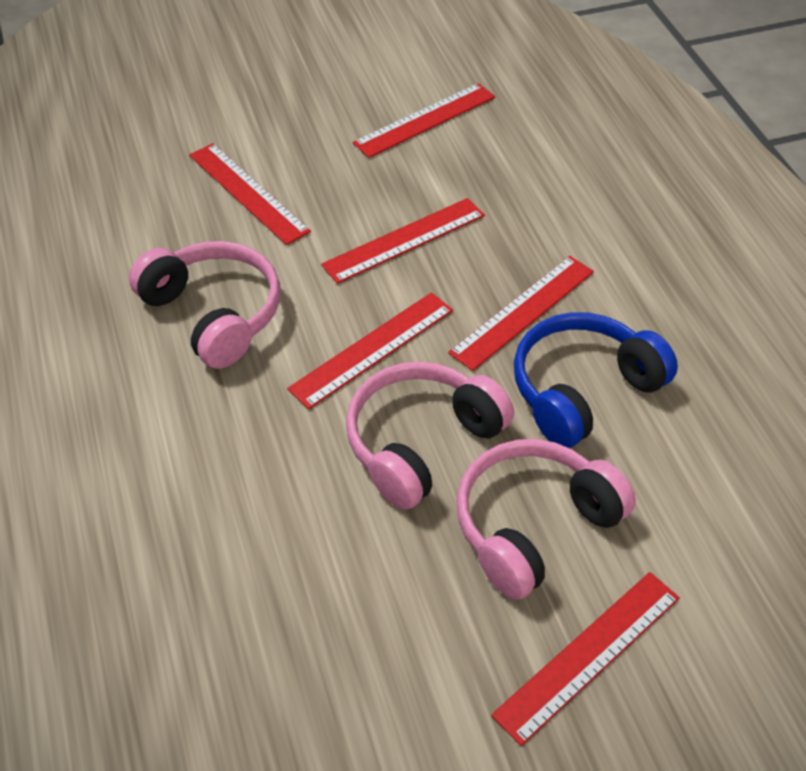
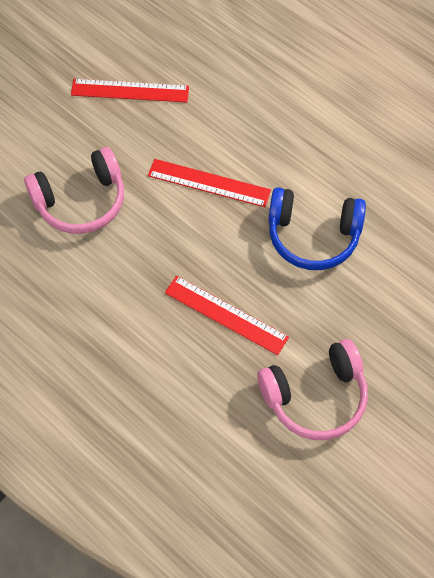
pink headphones: 3 -> 2
red ruler: 6 -> 3

